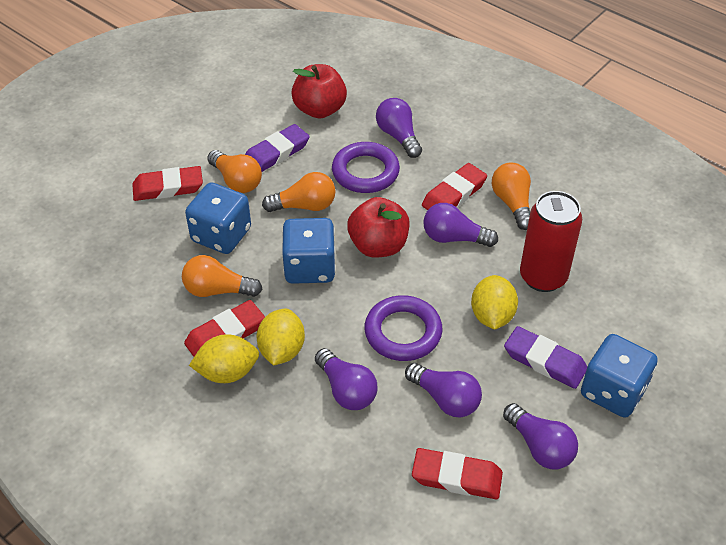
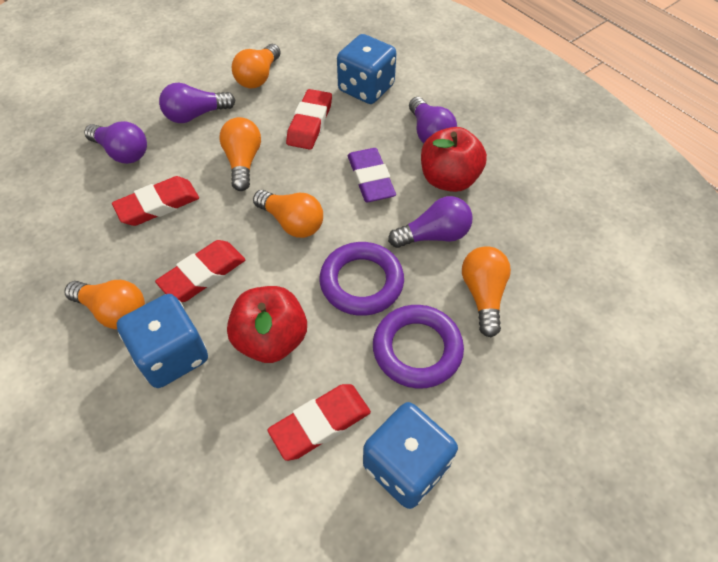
orange light bulb: 4 -> 5
purple eraser: 2 -> 1
purple light bulb: 5 -> 4
red can: 1 -> 0
yellow lemon: 3 -> 0

